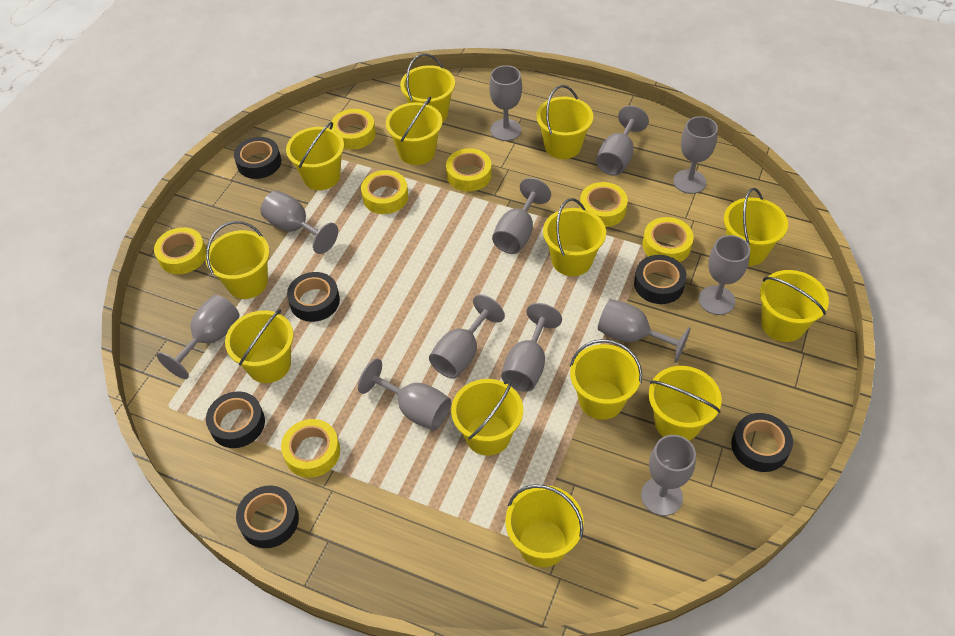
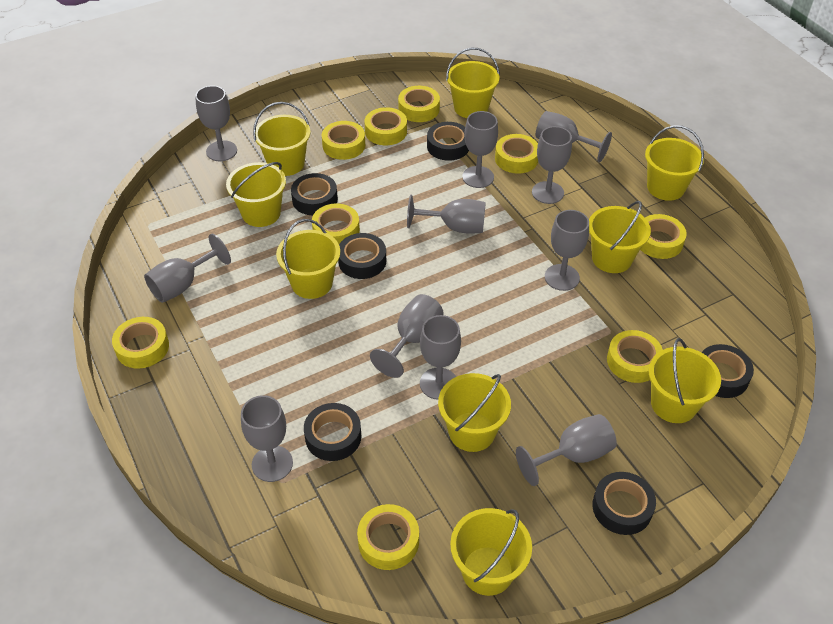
grey goblet: 12 -> 11
yellow bucket: 13 -> 9
yellow tape: 7 -> 9

